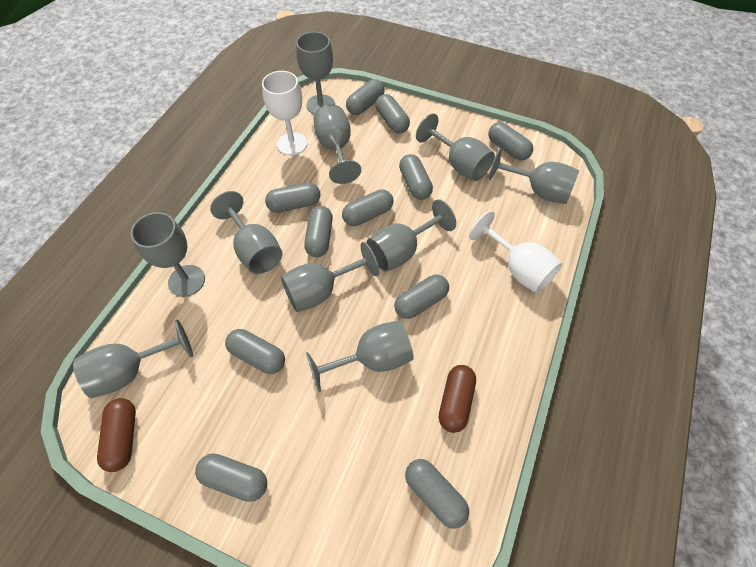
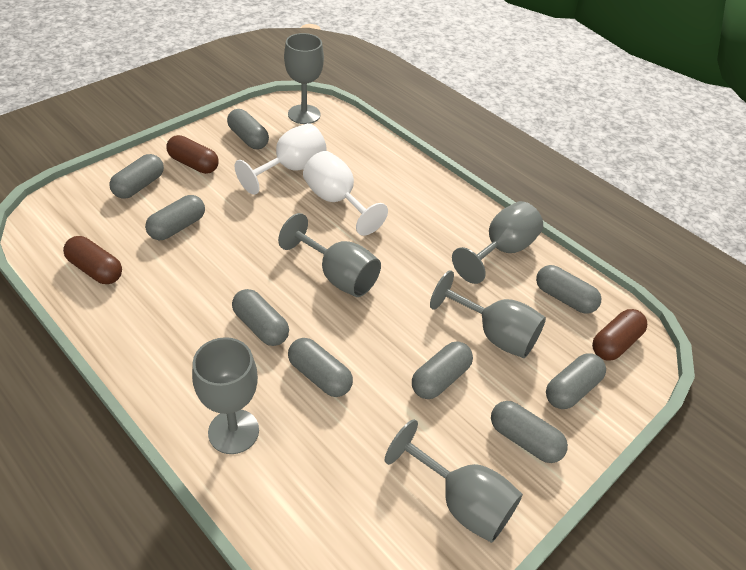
brown capsule: 2 -> 3
grey capsule: 11 -> 9
grey goblet: 10 -> 6

